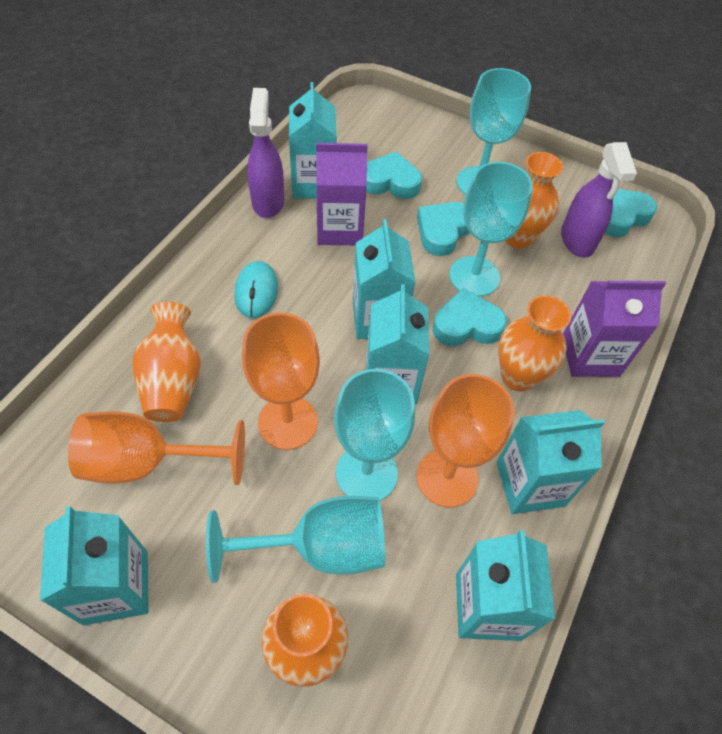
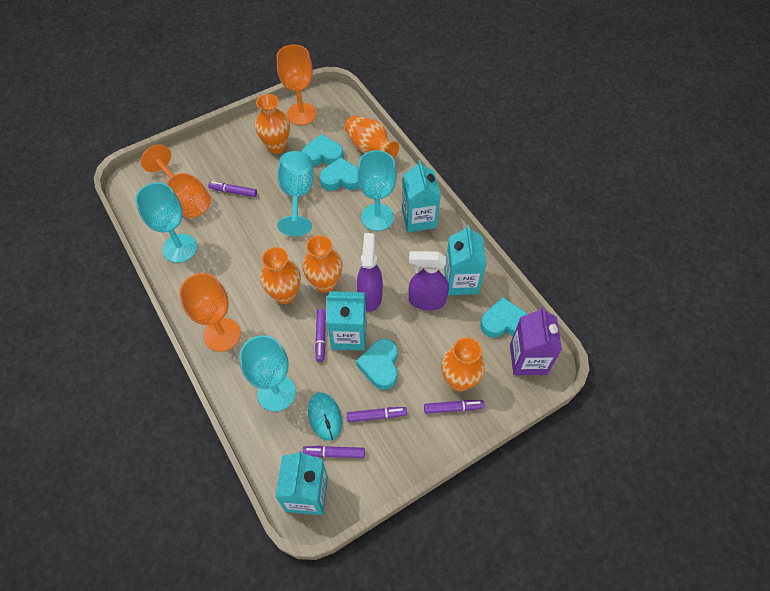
orange vase: 4 -> 5
purple carton: 2 -> 1
purple marker: 0 -> 5
turquoise carton: 6 -> 4

